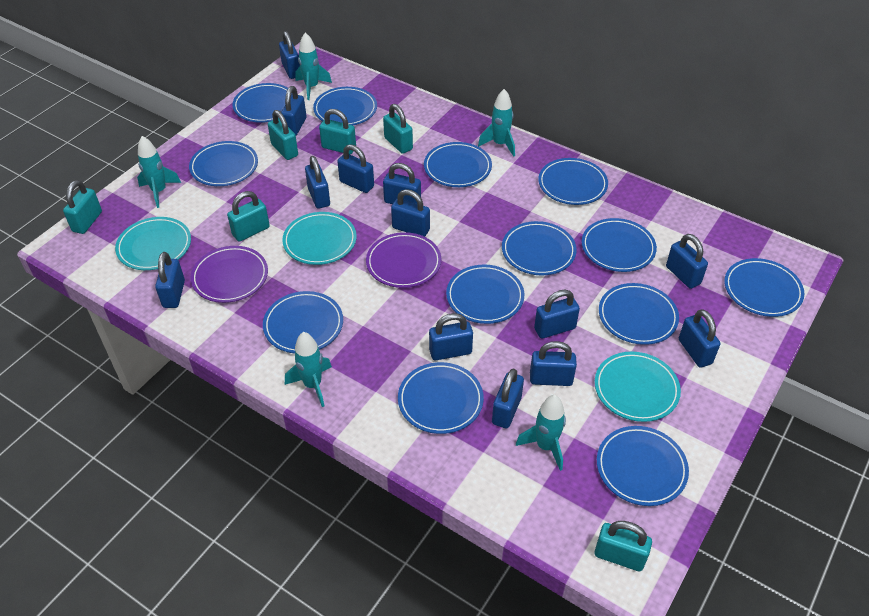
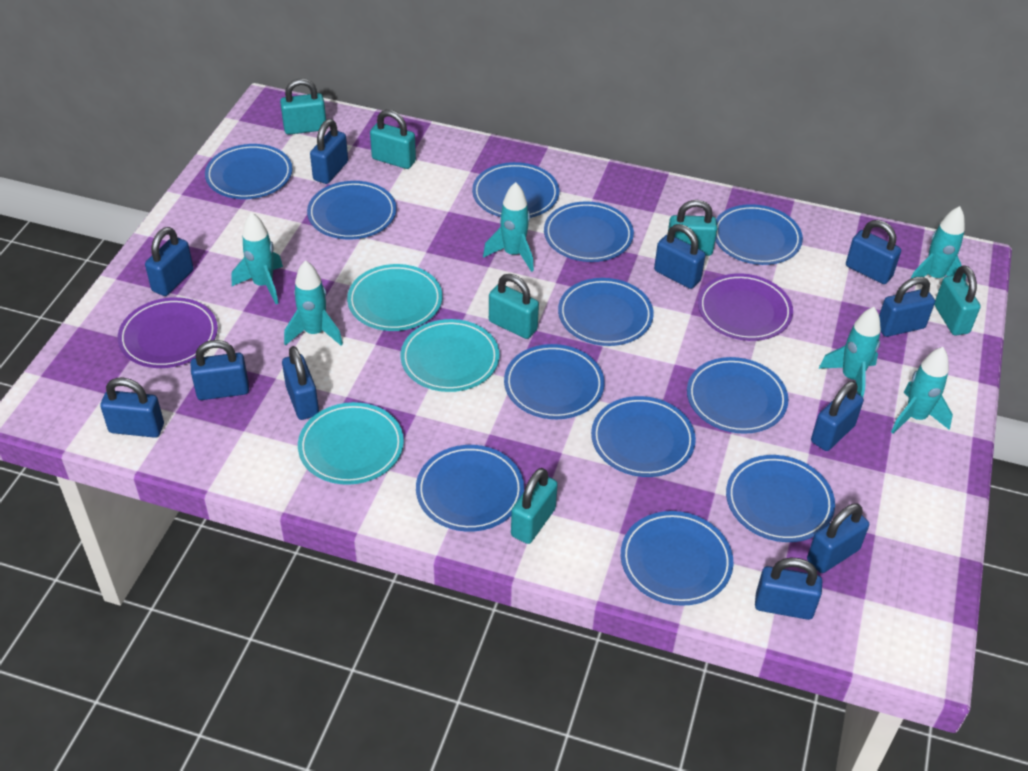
blue padlock: 13 -> 11
blue plate: 13 -> 12
turquoise rocket: 5 -> 6

